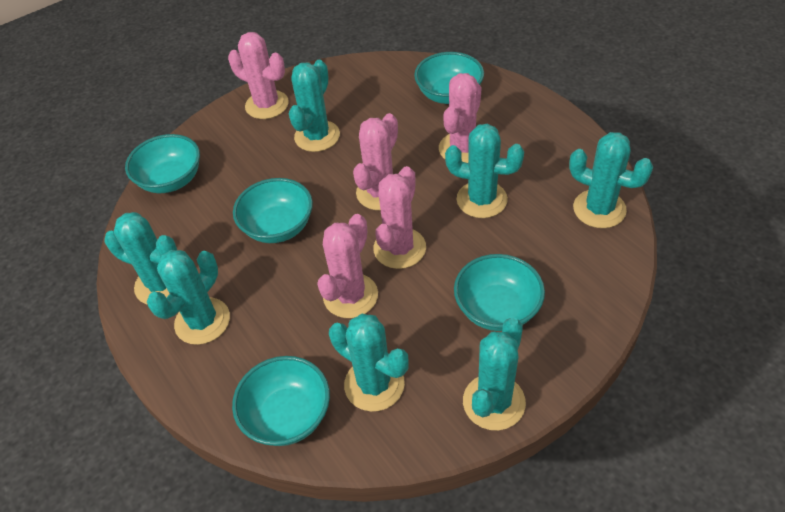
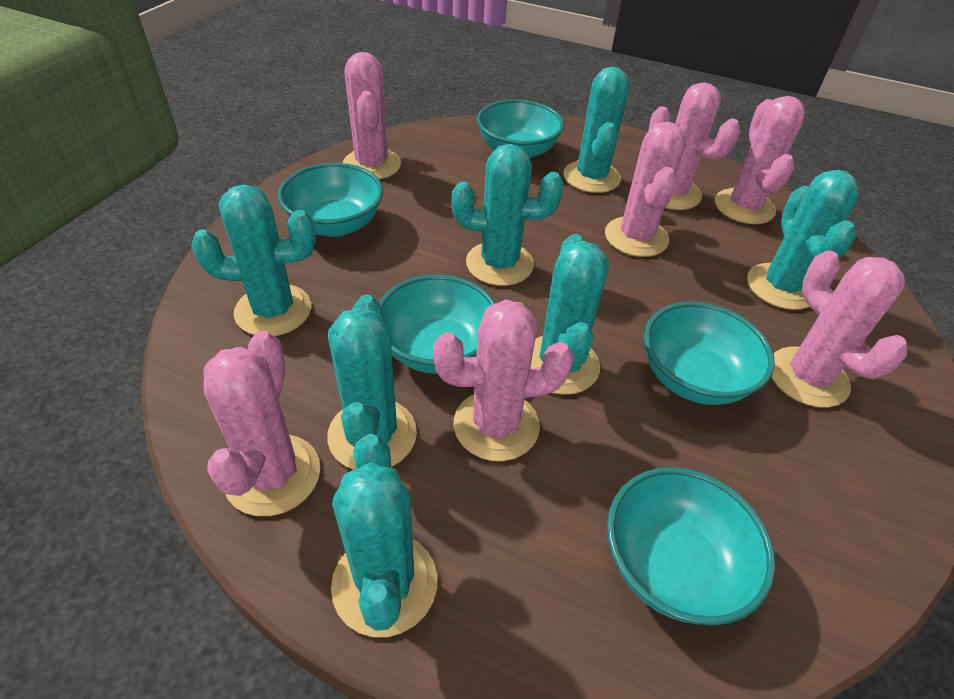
pink cactus: 5 -> 7

